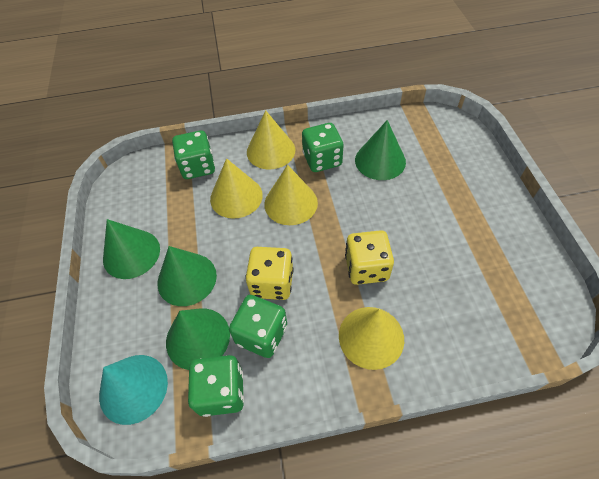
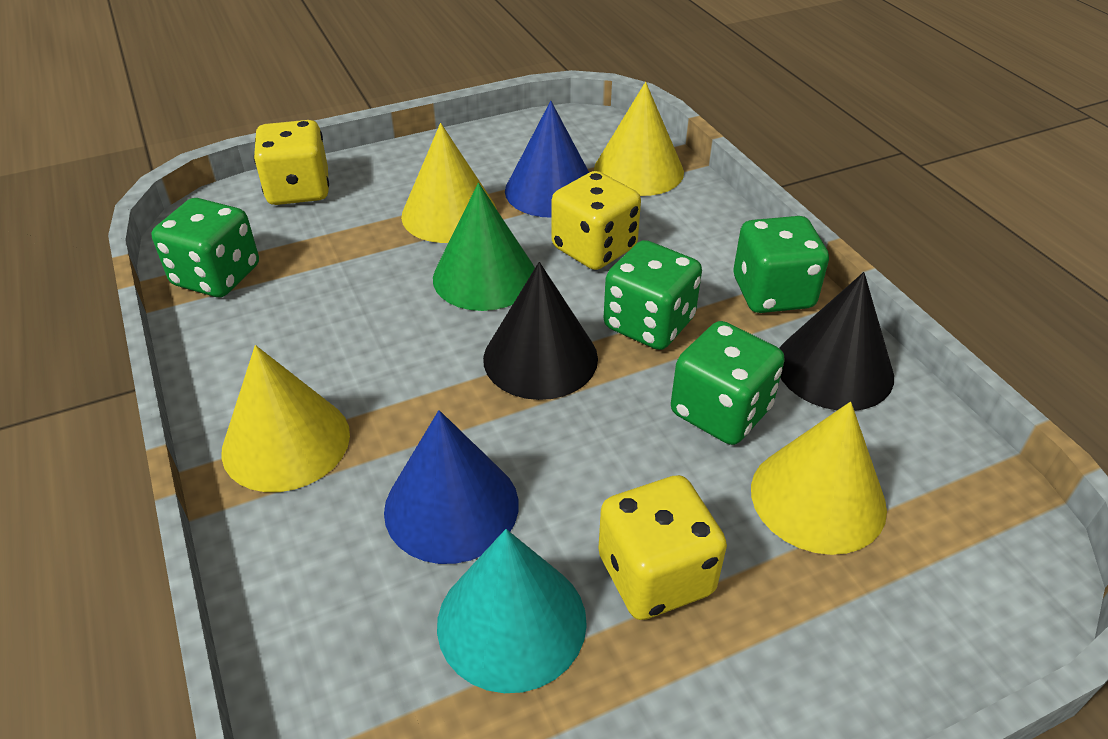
black cone: 0 -> 2
blue cone: 0 -> 2
green cone: 4 -> 1
yellow dice: 2 -> 3

